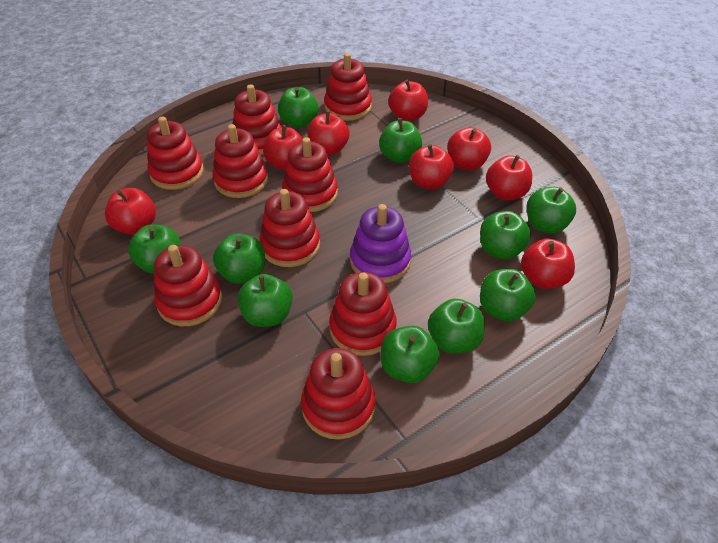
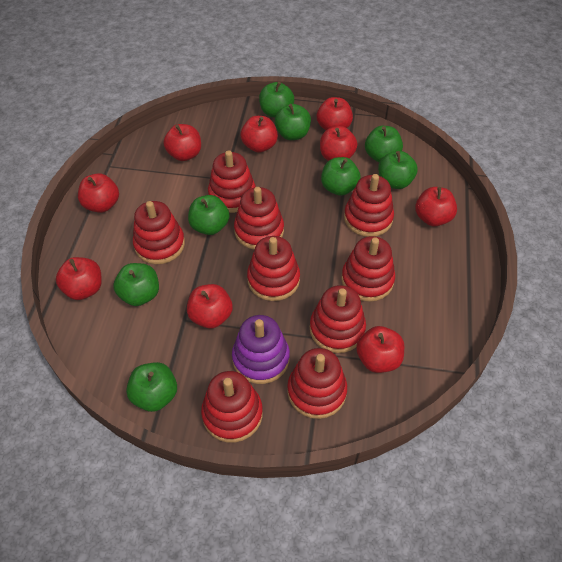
green apple: 10 -> 8
red apple: 8 -> 9

